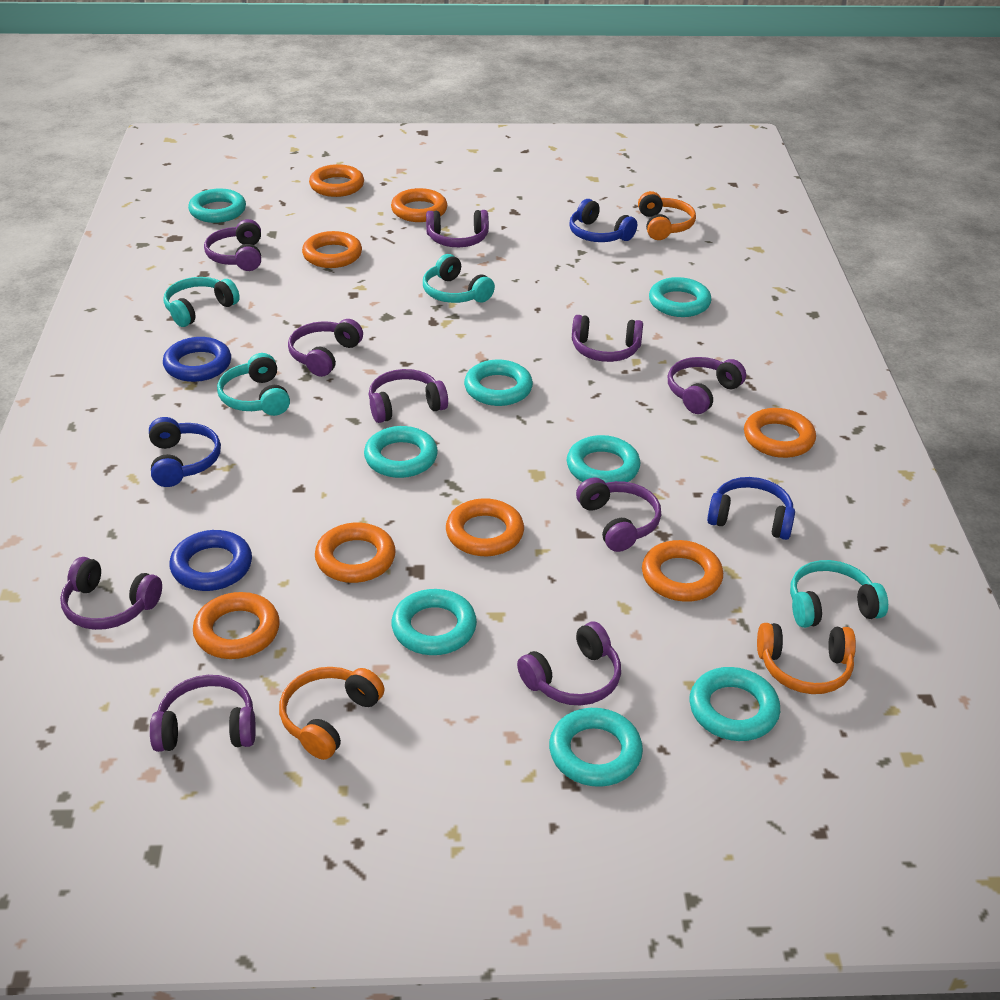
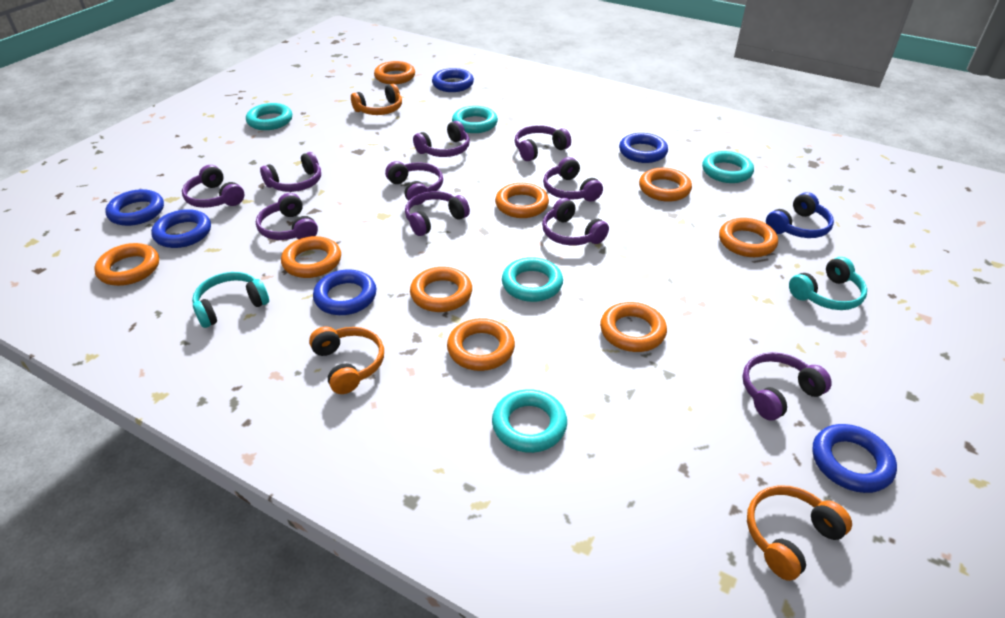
blue headphones: 3 -> 1
blue ring: 2 -> 6
orange ring: 8 -> 9
turquoise headphones: 4 -> 2
turquoise ring: 8 -> 5

